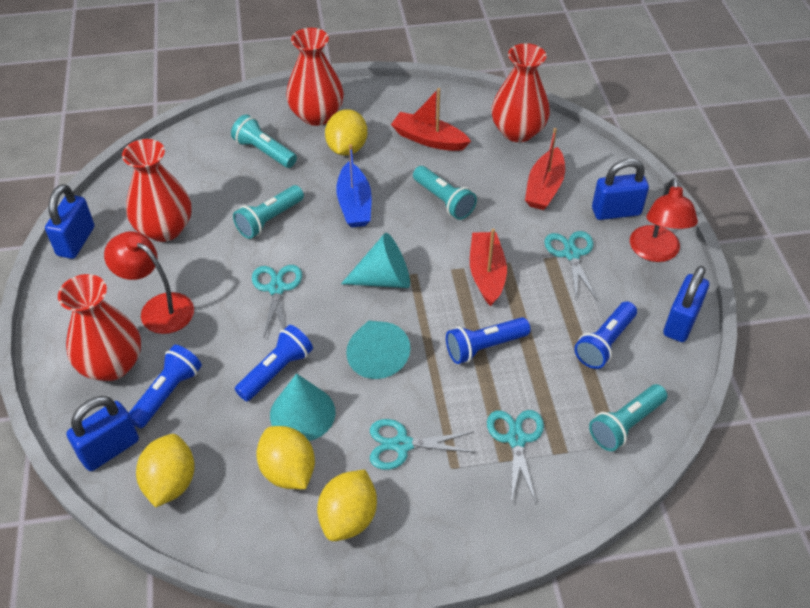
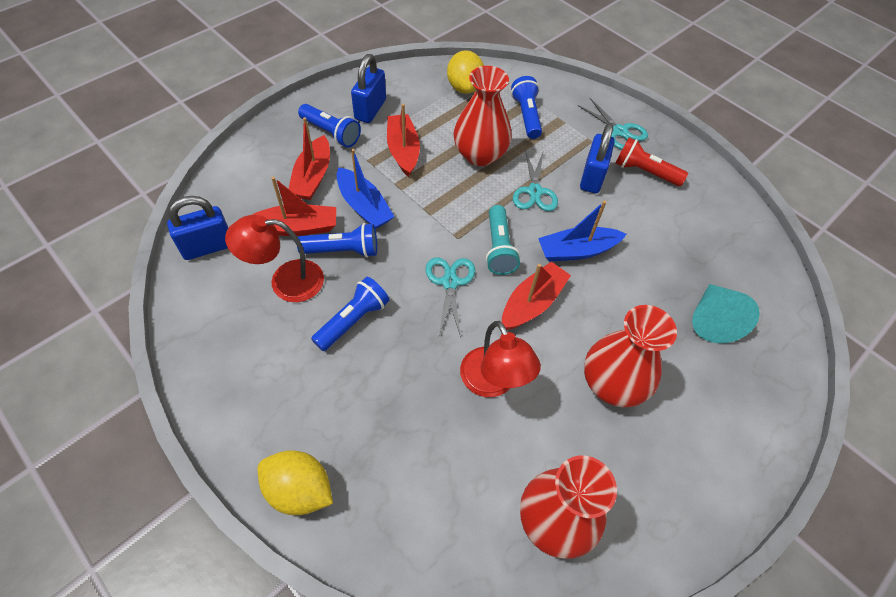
blue boat: 1 -> 2
blue padlock: 4 -> 3
red boat: 3 -> 4
red flashlight: 0 -> 1
red vase: 4 -> 3
turquoise cone: 3 -> 1
turquoise flashlight: 4 -> 1
turquoise scissors: 4 -> 3
yellow lemon: 4 -> 2

